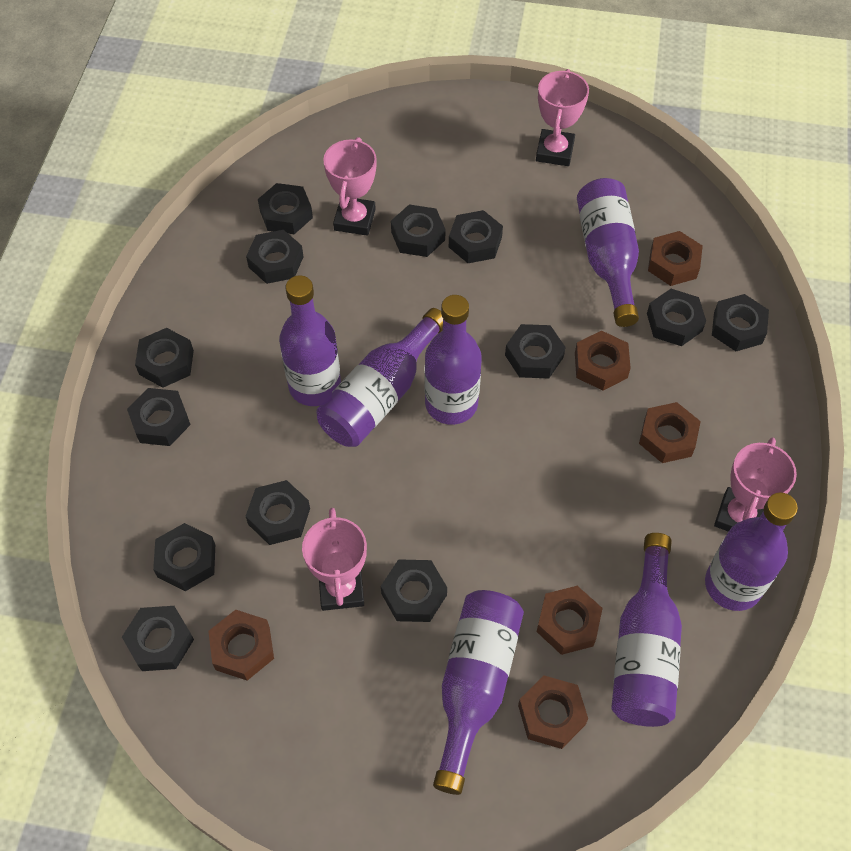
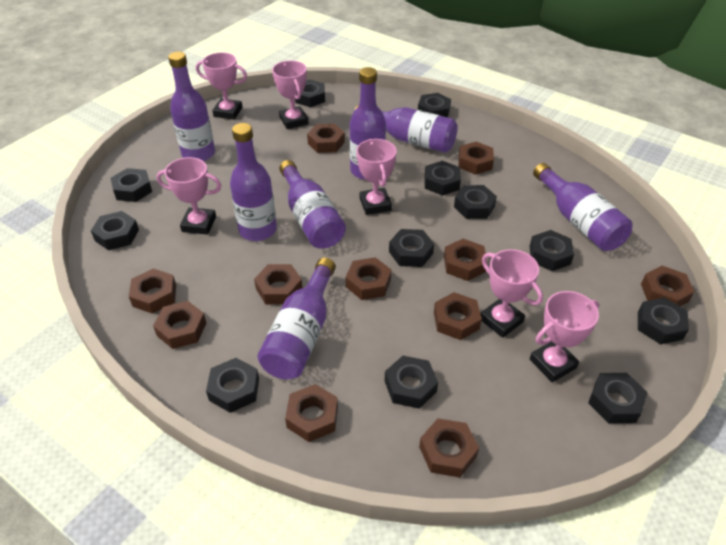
black nut: 13 -> 12
brown nut: 6 -> 11
pink trophy: 4 -> 6

